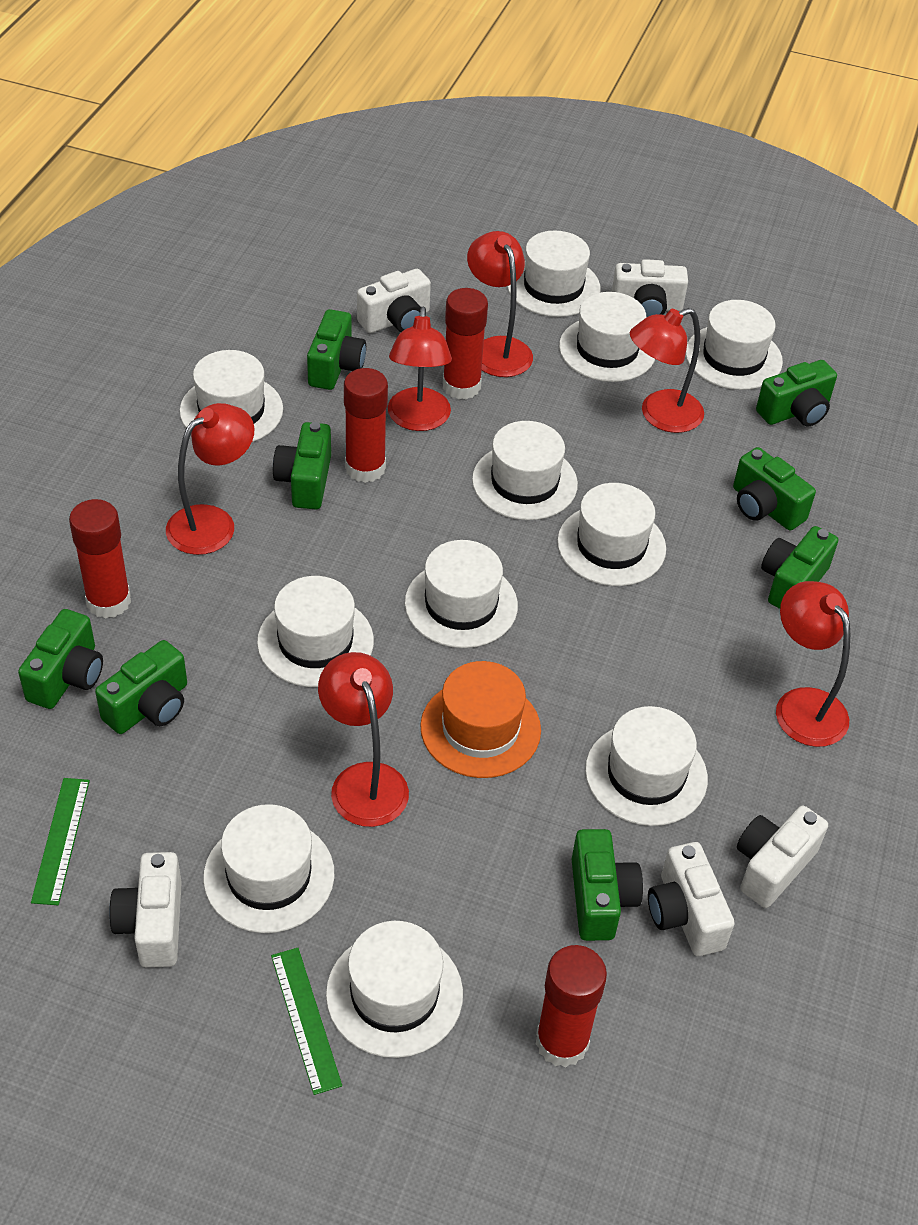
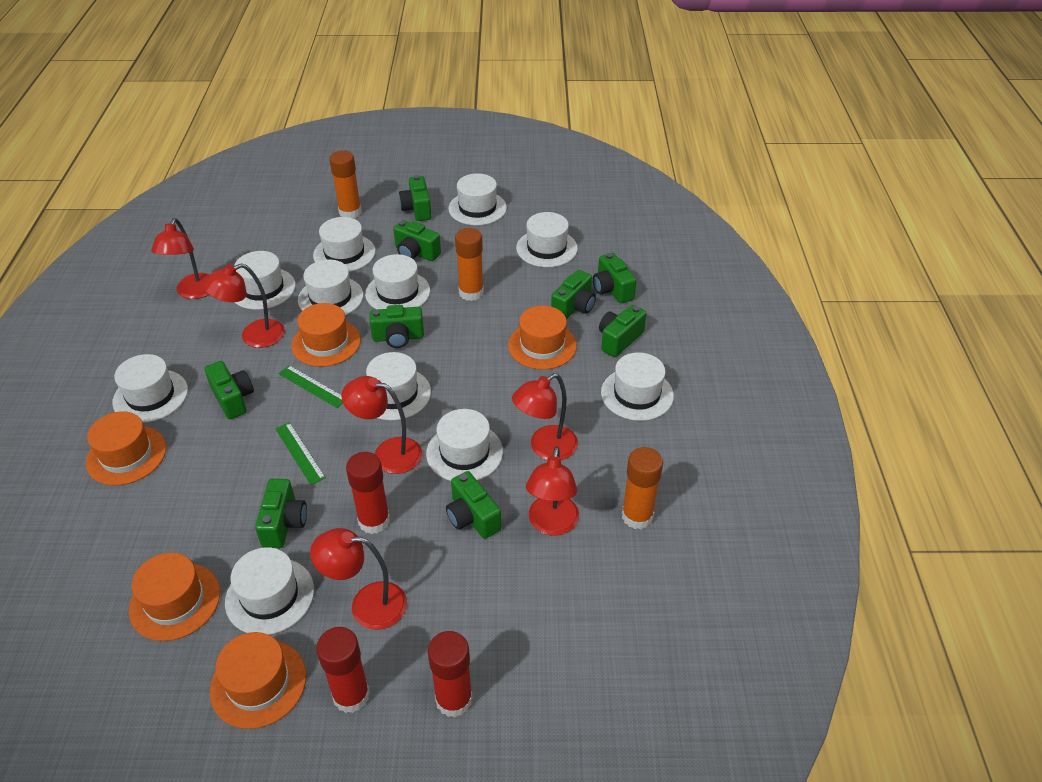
green camera: 8 -> 9
orange glue stick: 0 -> 3
orange hat: 1 -> 5
red glue stick: 4 -> 3
white camera: 5 -> 0

